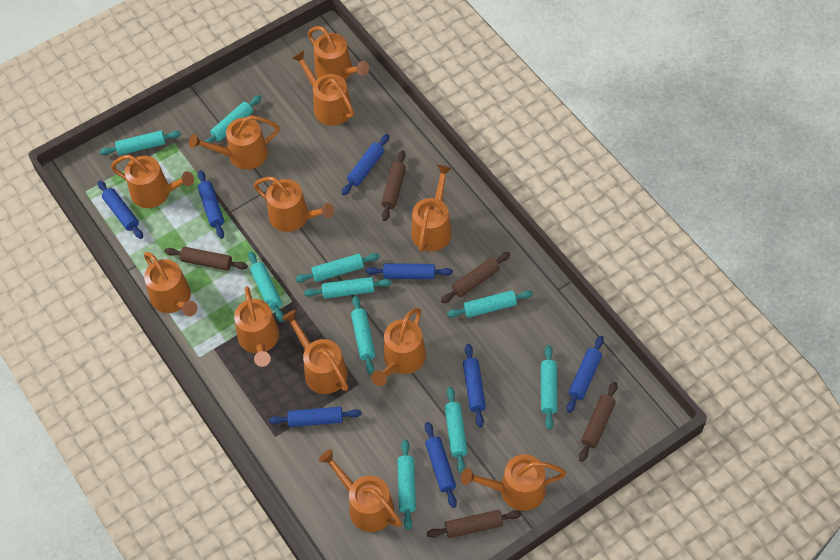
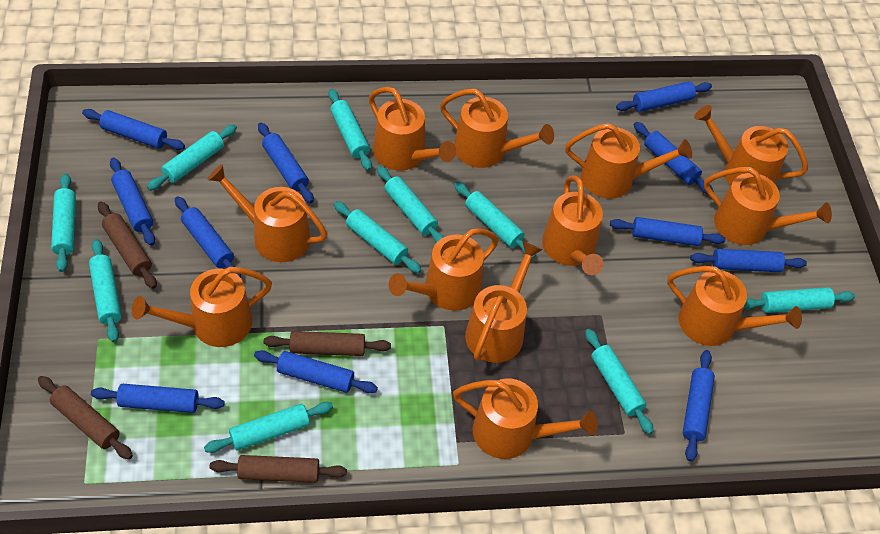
blue rolling pin: 8 -> 11
brown rolling pin: 5 -> 4

